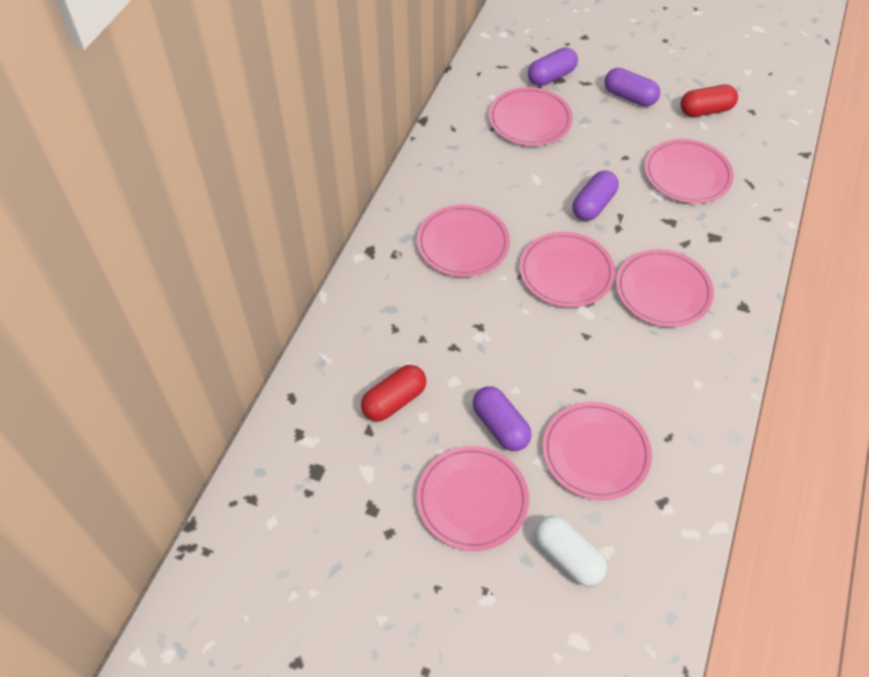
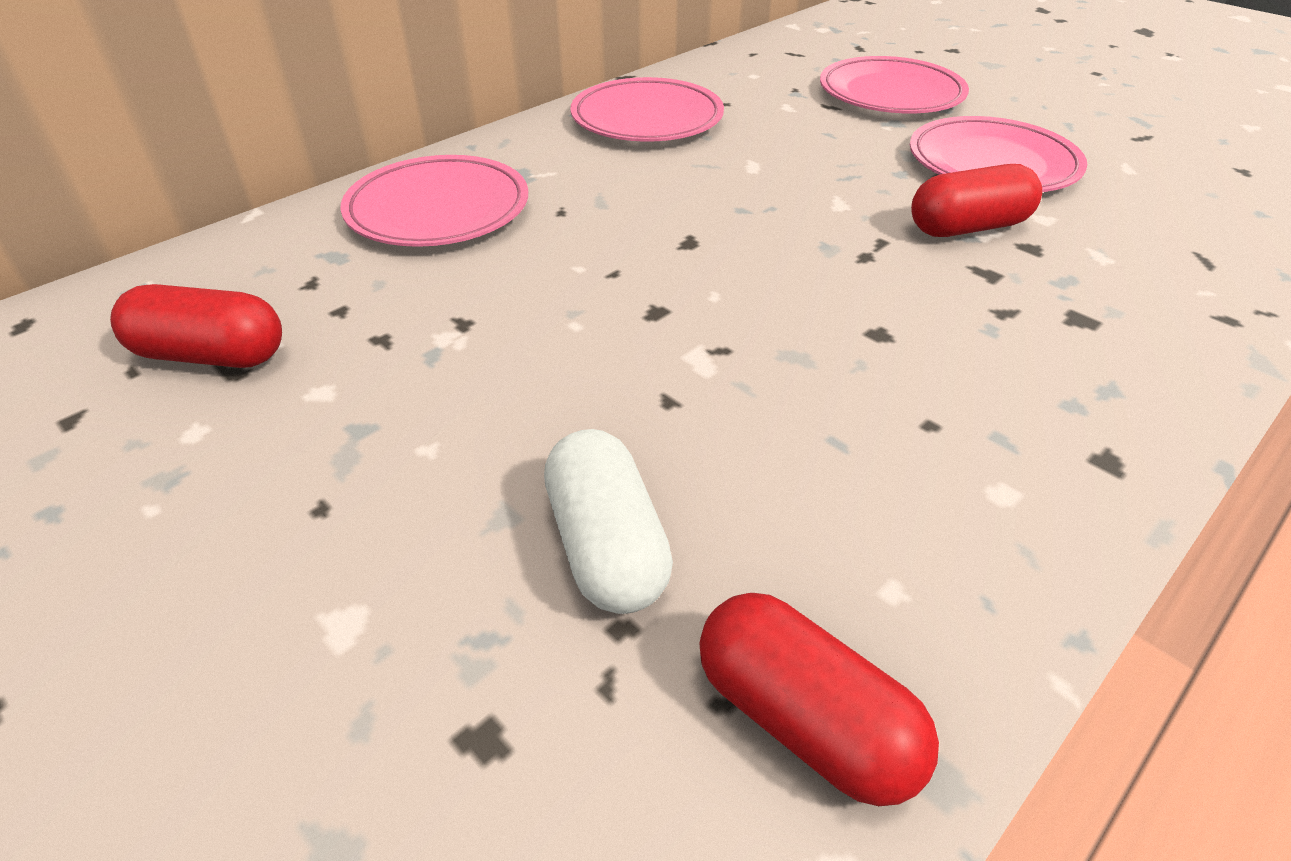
pink plate: 7 -> 4
purple capsule: 4 -> 0
red capsule: 2 -> 3

